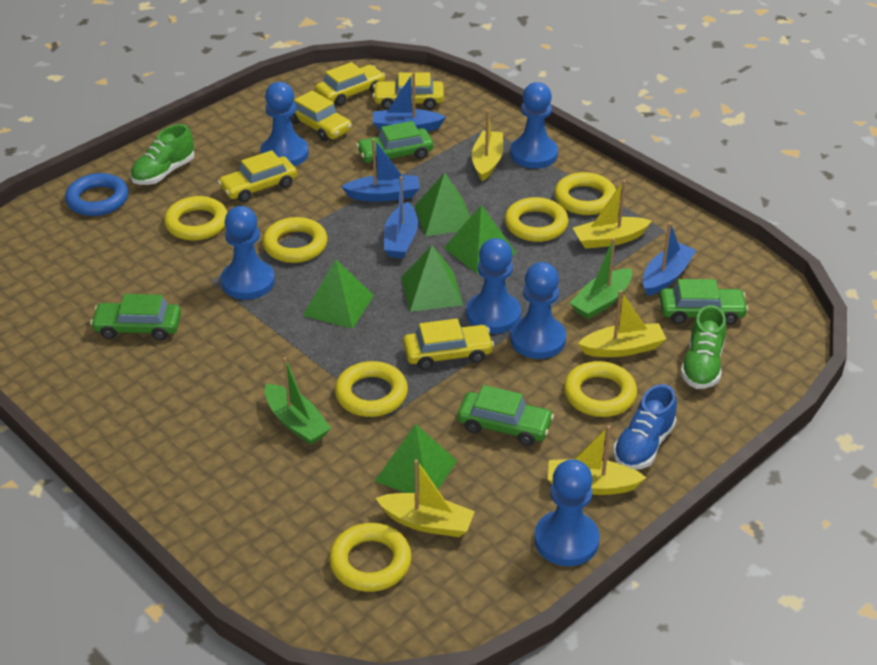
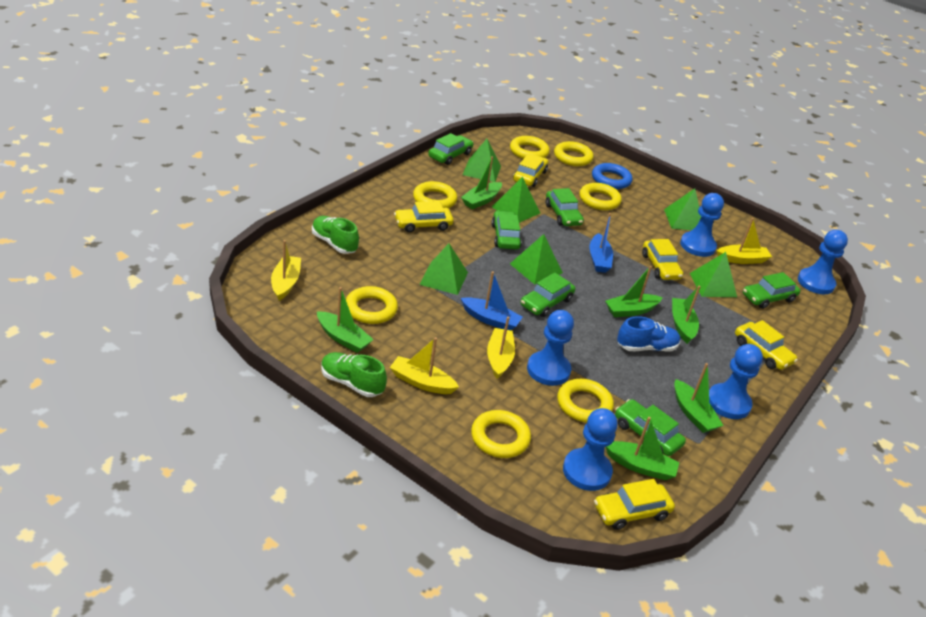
blue boat: 4 -> 2
blue pawn: 6 -> 5
green boat: 2 -> 6
green car: 4 -> 6
green pyramid: 5 -> 6
yellow boat: 5 -> 4

